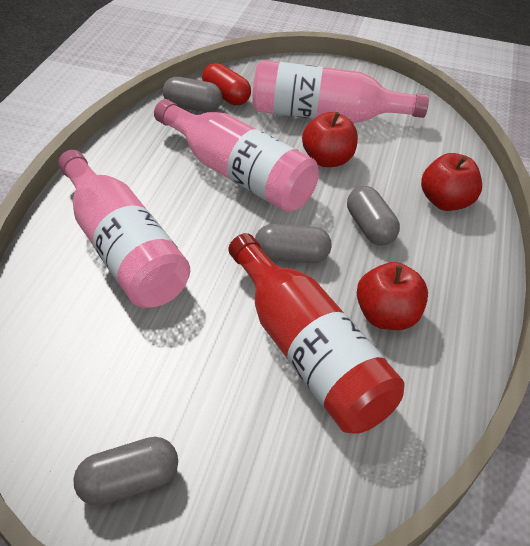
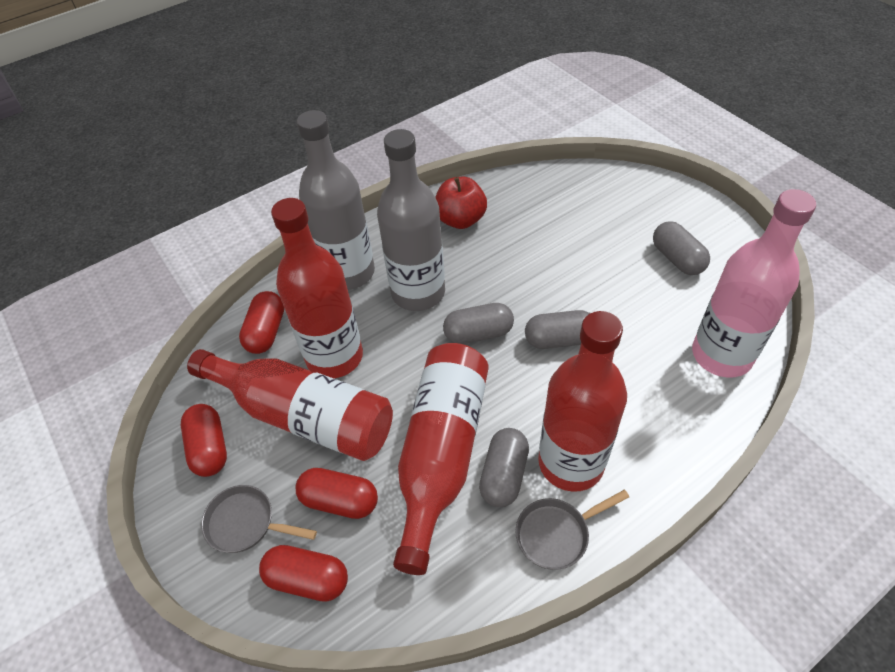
grey bottle: 0 -> 2
grey pan: 0 -> 2
pink bottle: 3 -> 1
red apple: 3 -> 1
red bottle: 1 -> 4
red capsule: 1 -> 4

